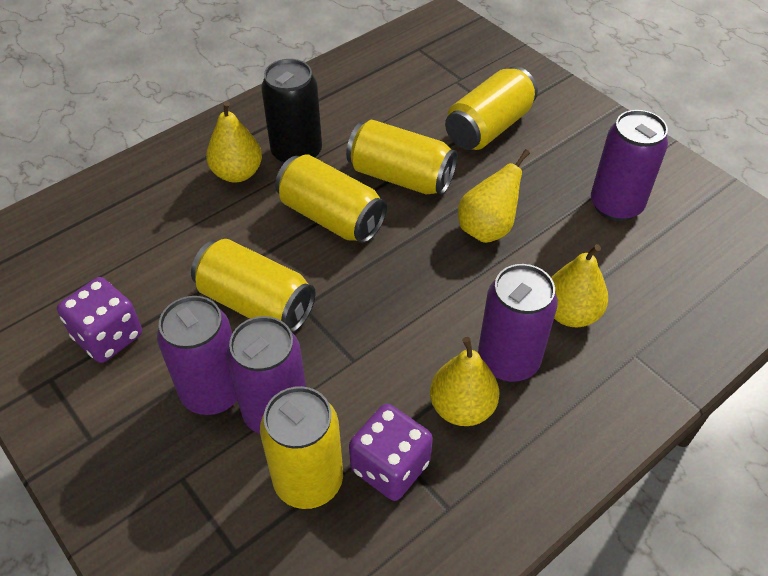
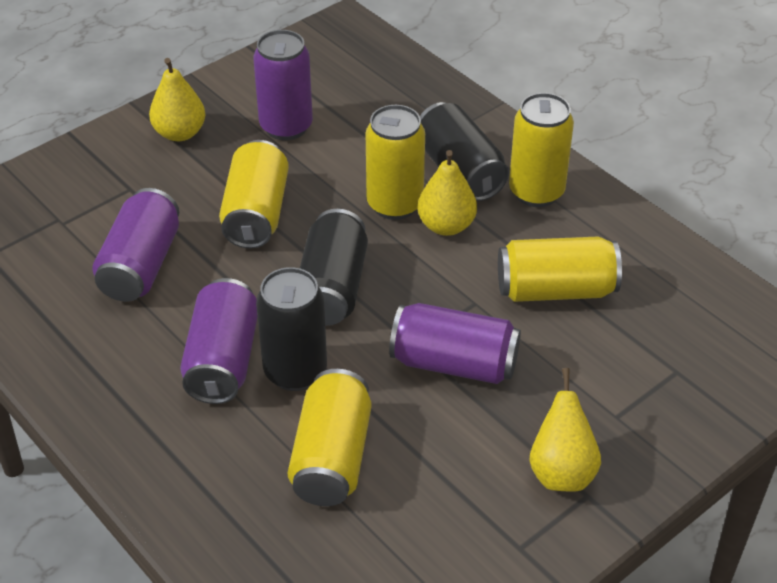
black can: 1 -> 3
purple dice: 2 -> 0
yellow pear: 4 -> 3

